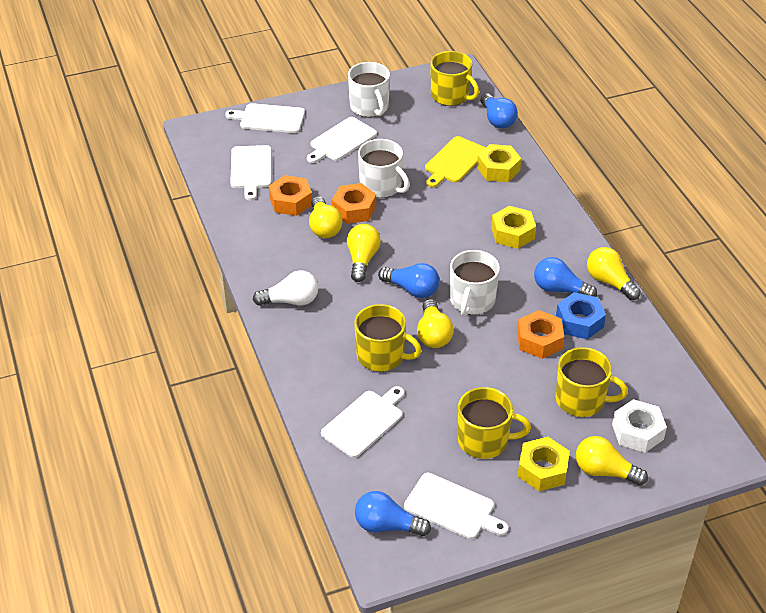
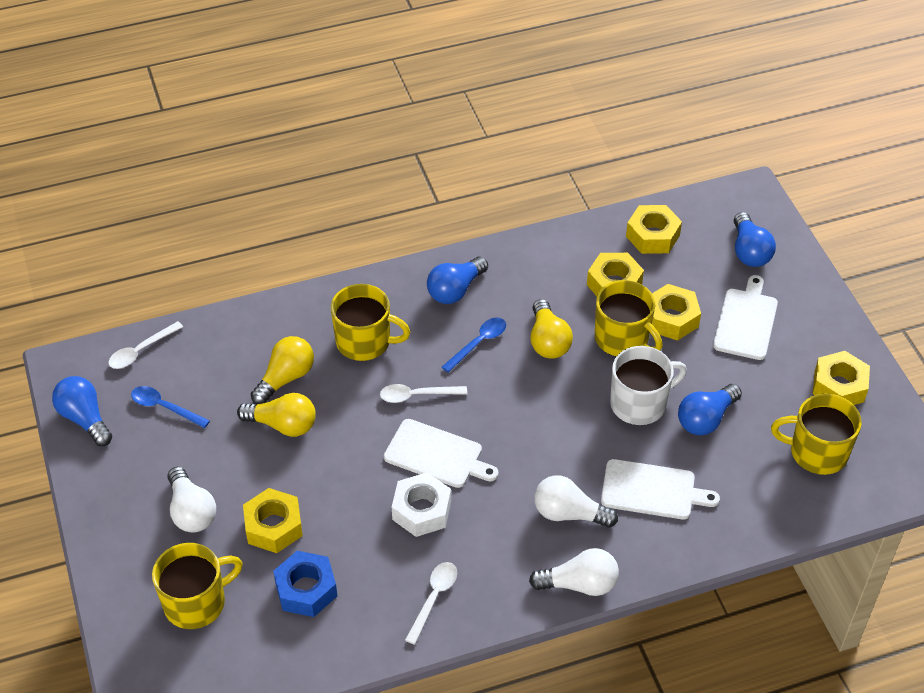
blue spoon: 0 -> 2
orange nut: 3 -> 0
white cutting board: 5 -> 3
white light bulb: 1 -> 3
white mug: 3 -> 1
white spoon: 0 -> 3
yellow cutting board: 1 -> 0
yellow light bulb: 5 -> 3
yellow nut: 3 -> 5

